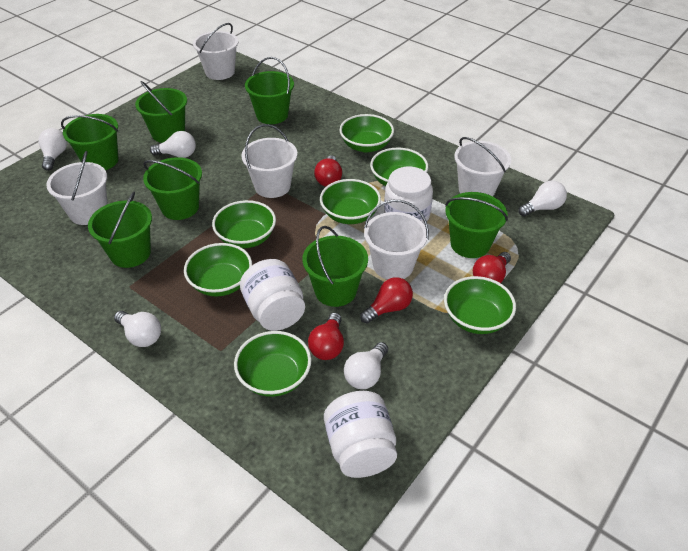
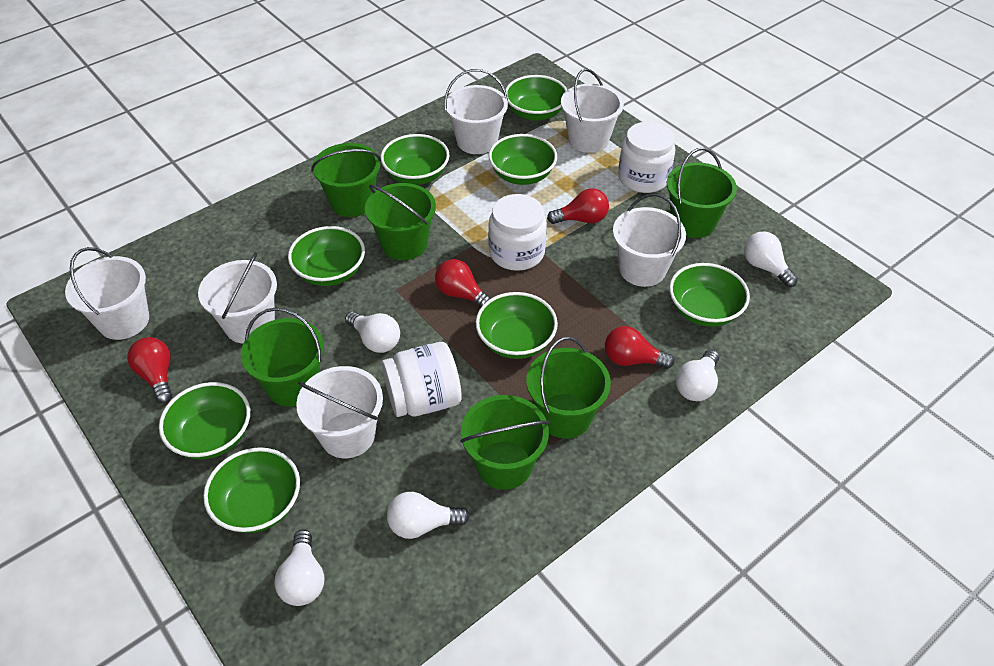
green bowl: 7 -> 8
green bucket: 7 -> 6
white bucket: 5 -> 6

